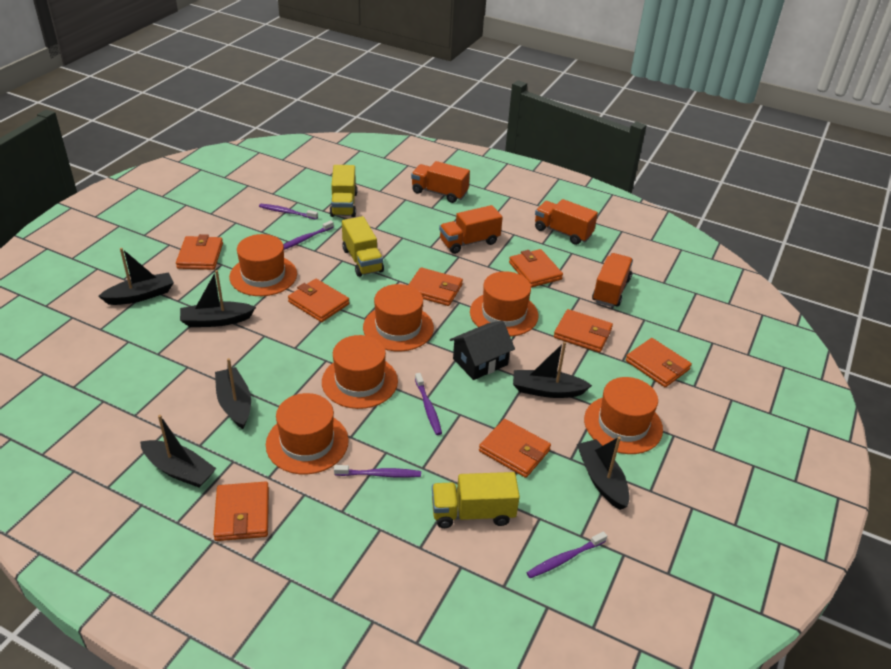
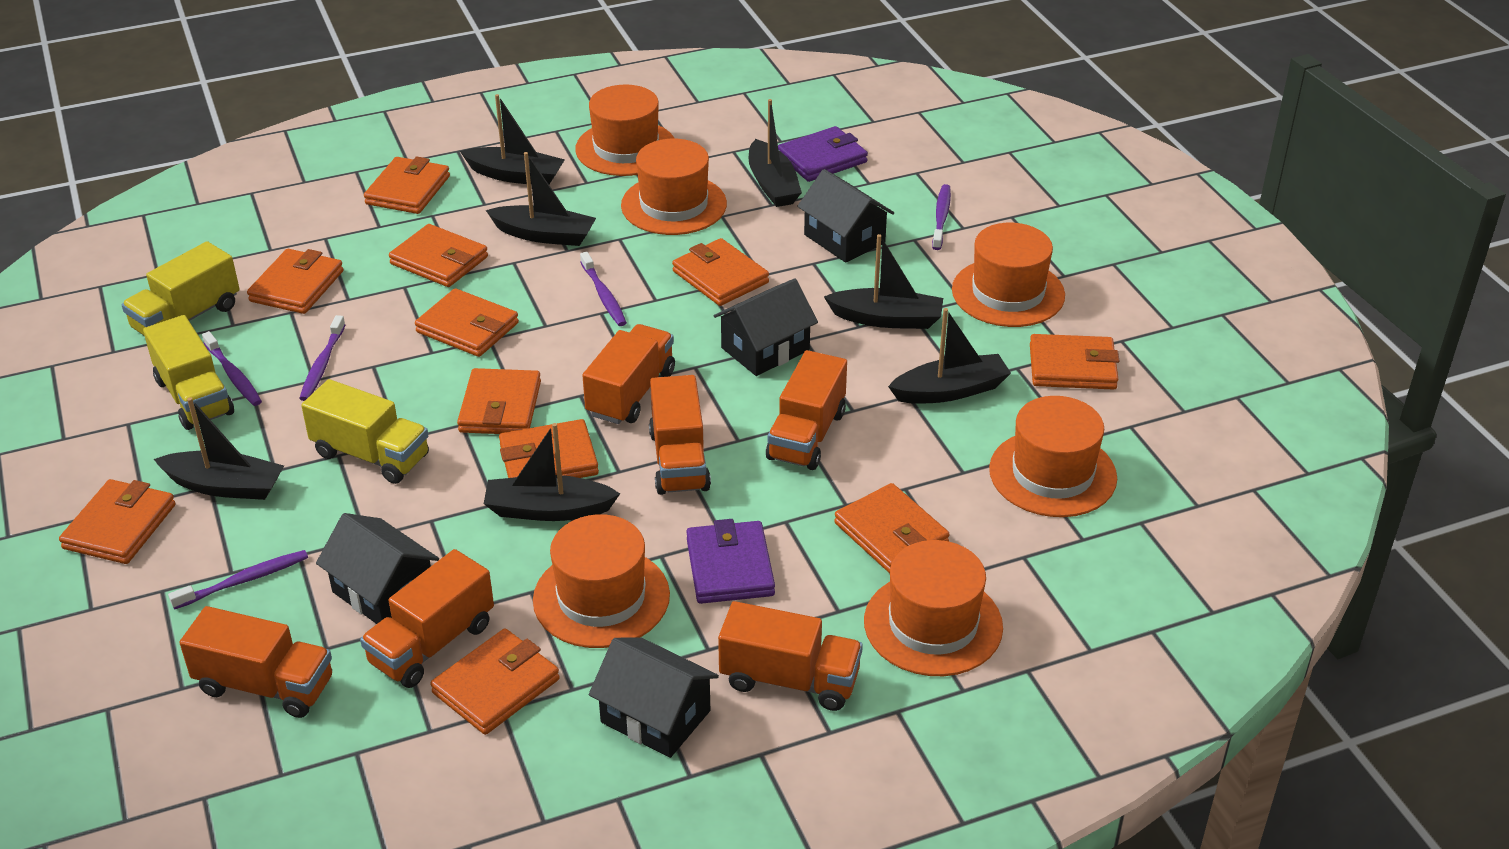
black boat: 6 -> 7
black house: 1 -> 4
orange truck: 4 -> 6
orange wallet: 8 -> 11
purple wallet: 0 -> 2

